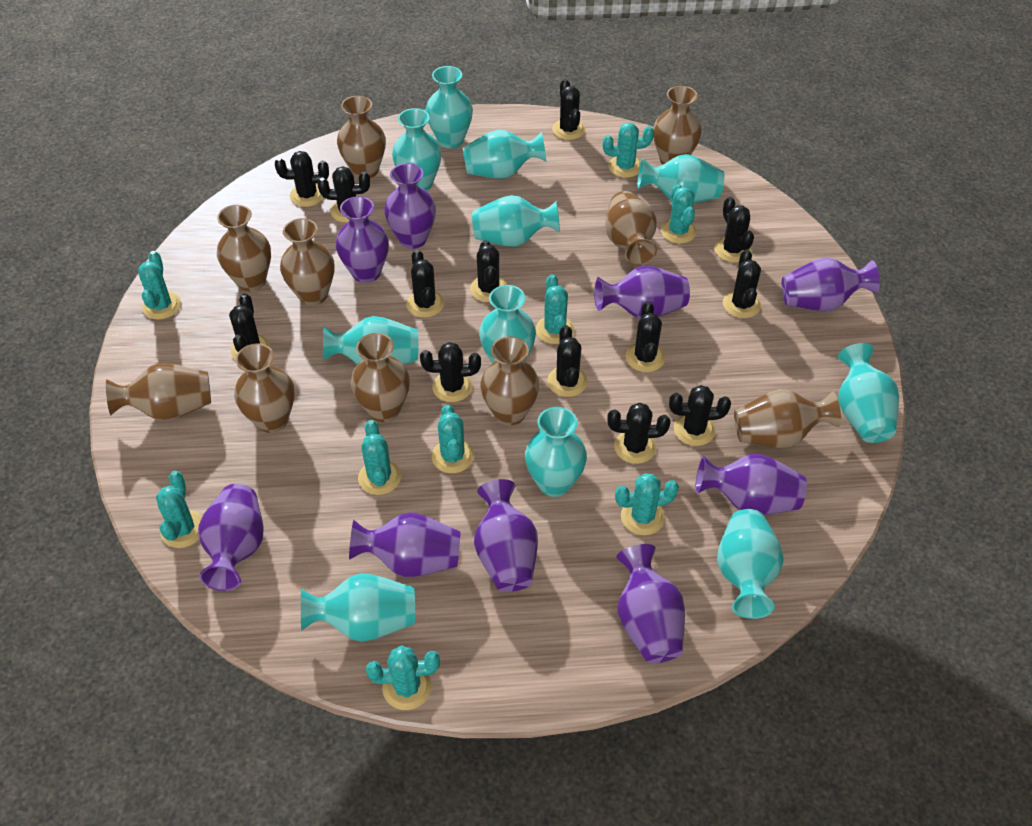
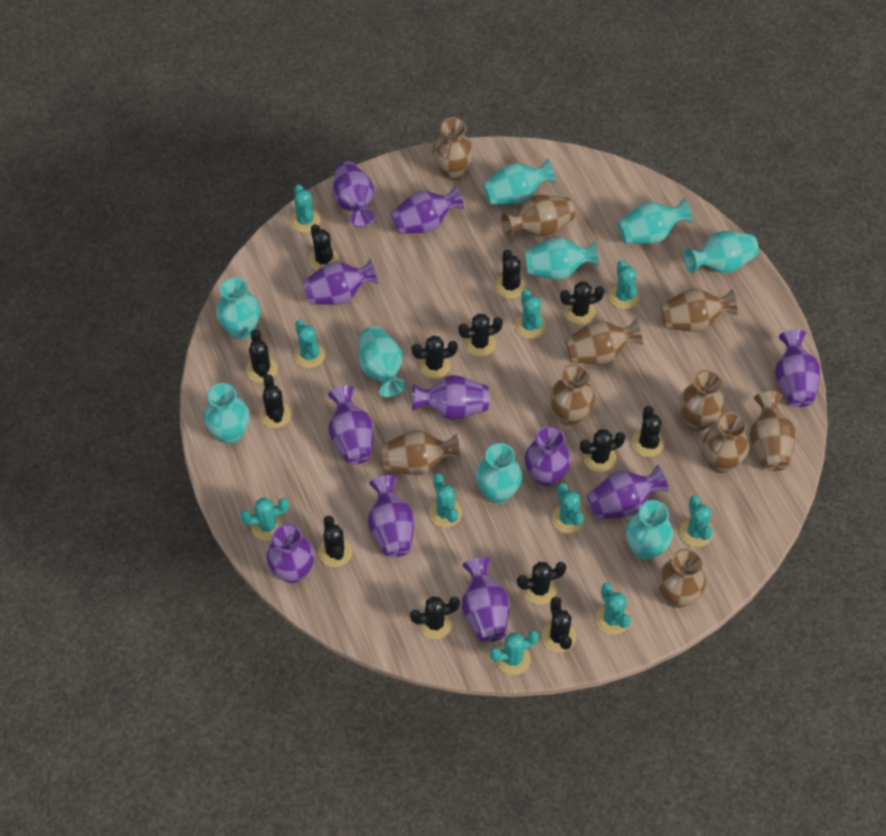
purple vase: 9 -> 11
turquoise cactus: 9 -> 10
turquoise vase: 11 -> 9

